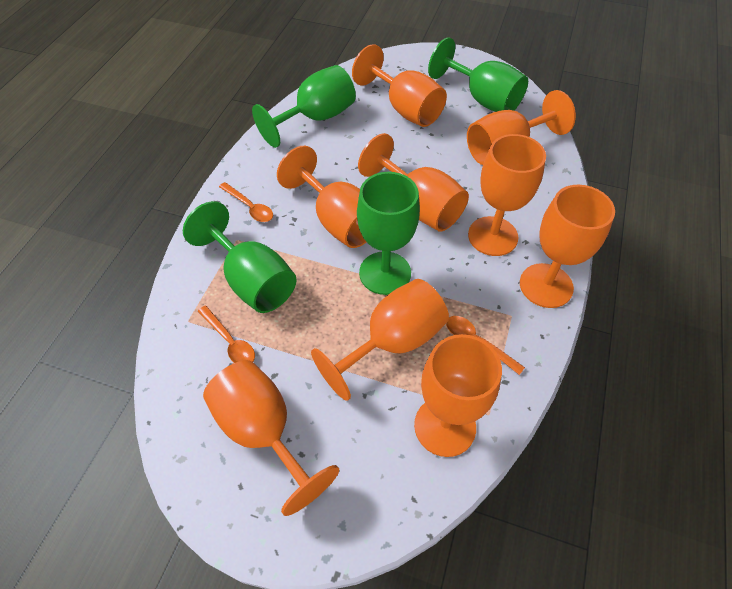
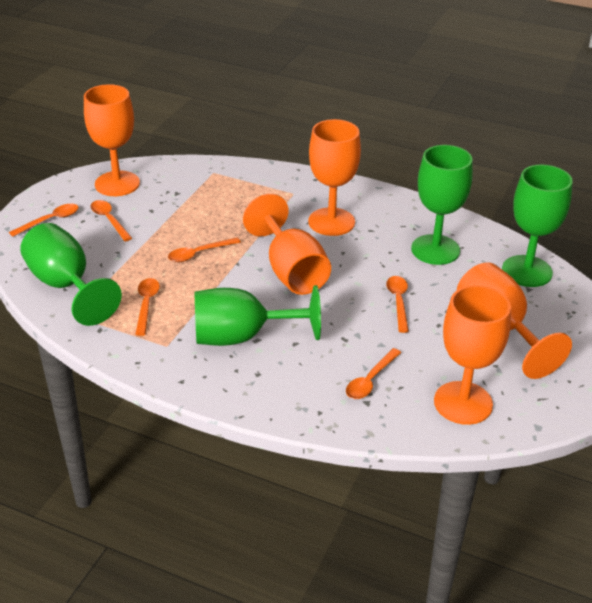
orange goblet: 9 -> 5
orange spoon: 3 -> 6

